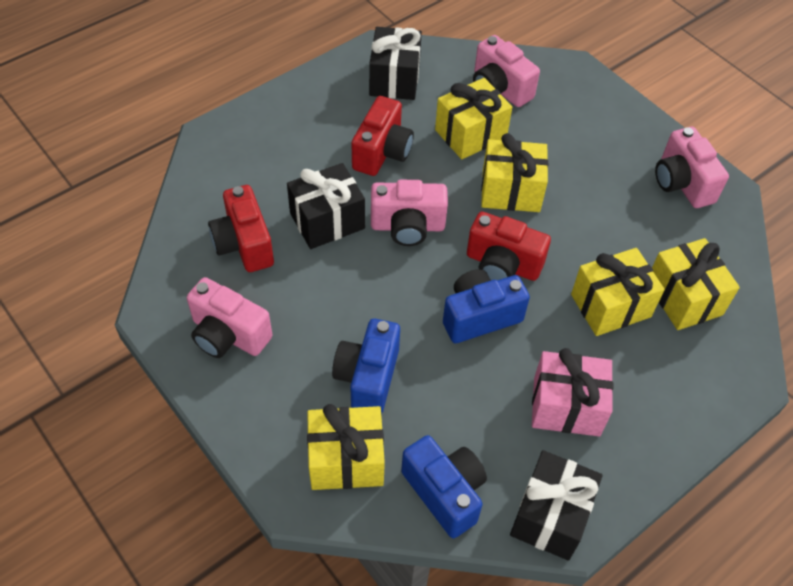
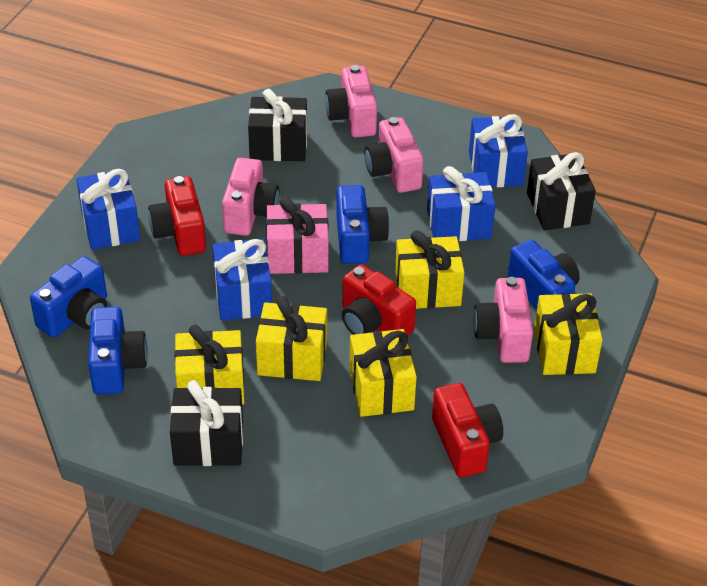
blue camera: 3 -> 4
blue gift: 0 -> 4

